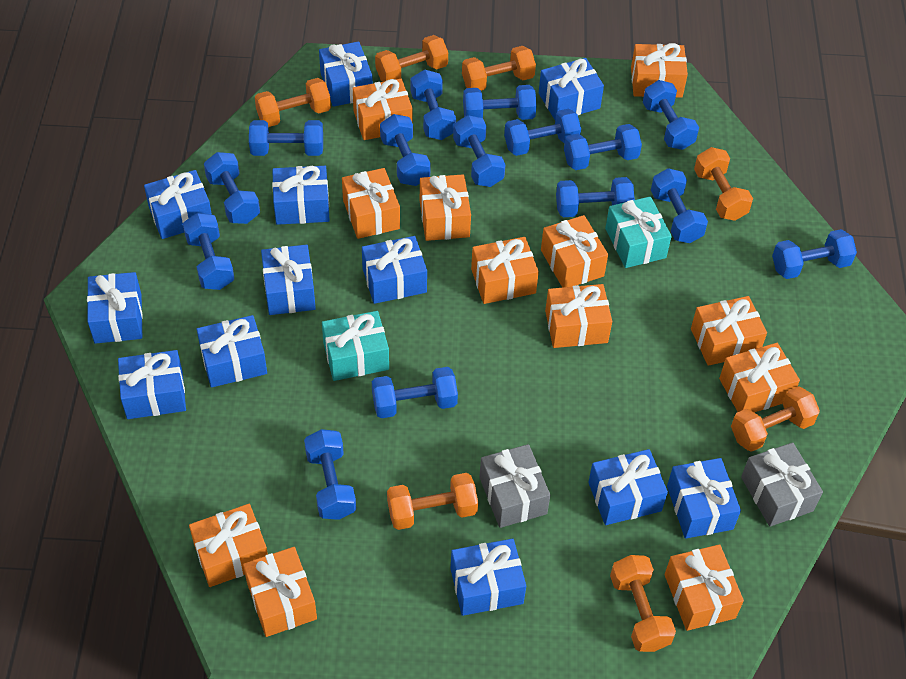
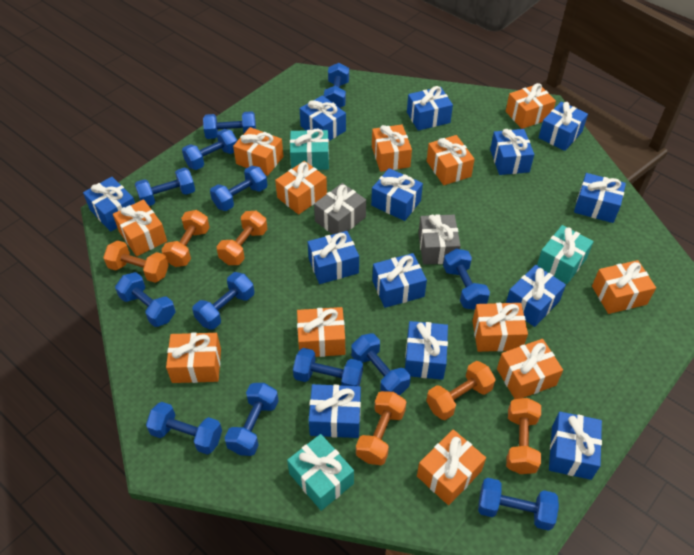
blue dumbbell: 15 -> 13
blue gift: 12 -> 13
orange dumbbell: 7 -> 6
turquoise gift: 2 -> 3

